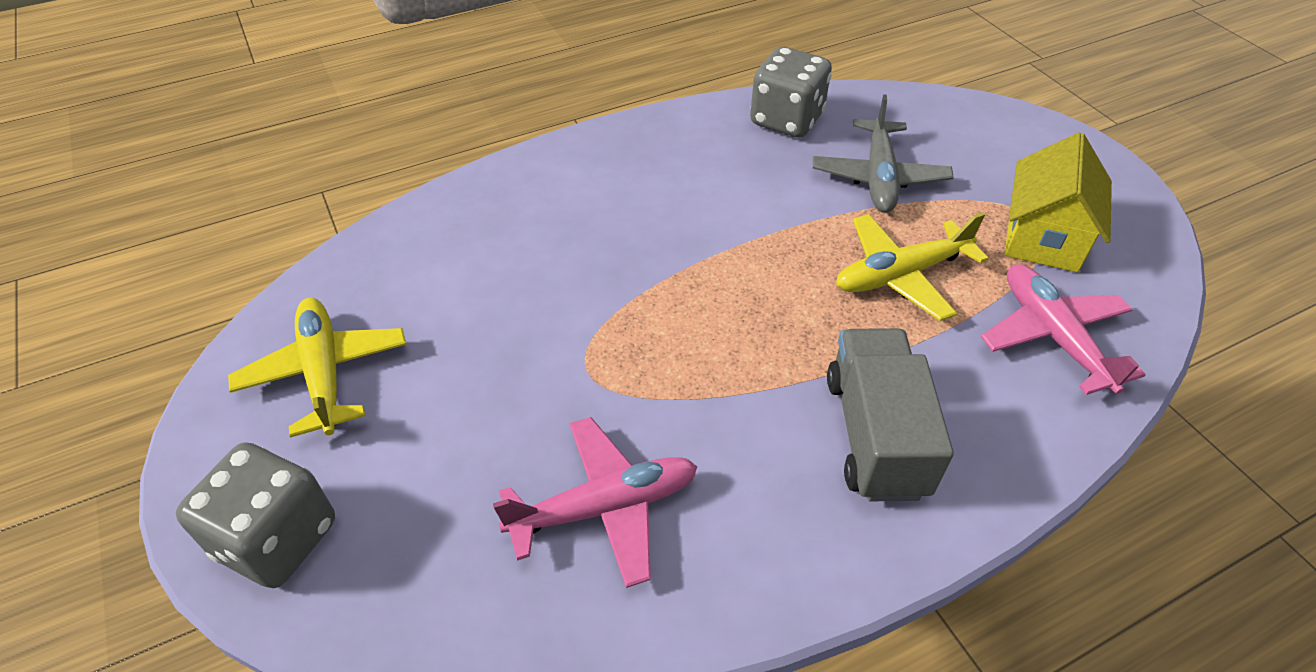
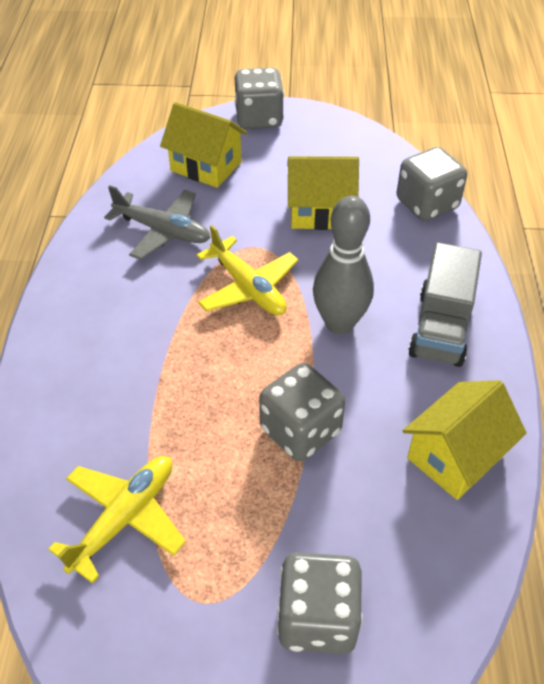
grey bowling pin: 0 -> 1
grey dice: 2 -> 4
pink plane: 2 -> 0
yellow house: 1 -> 3

